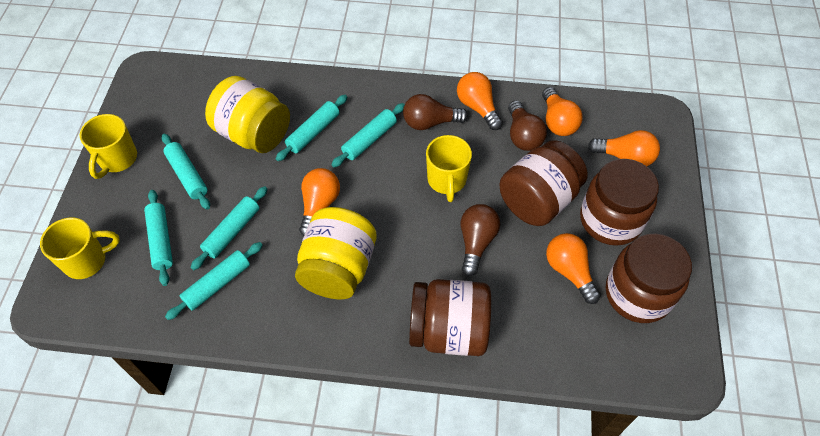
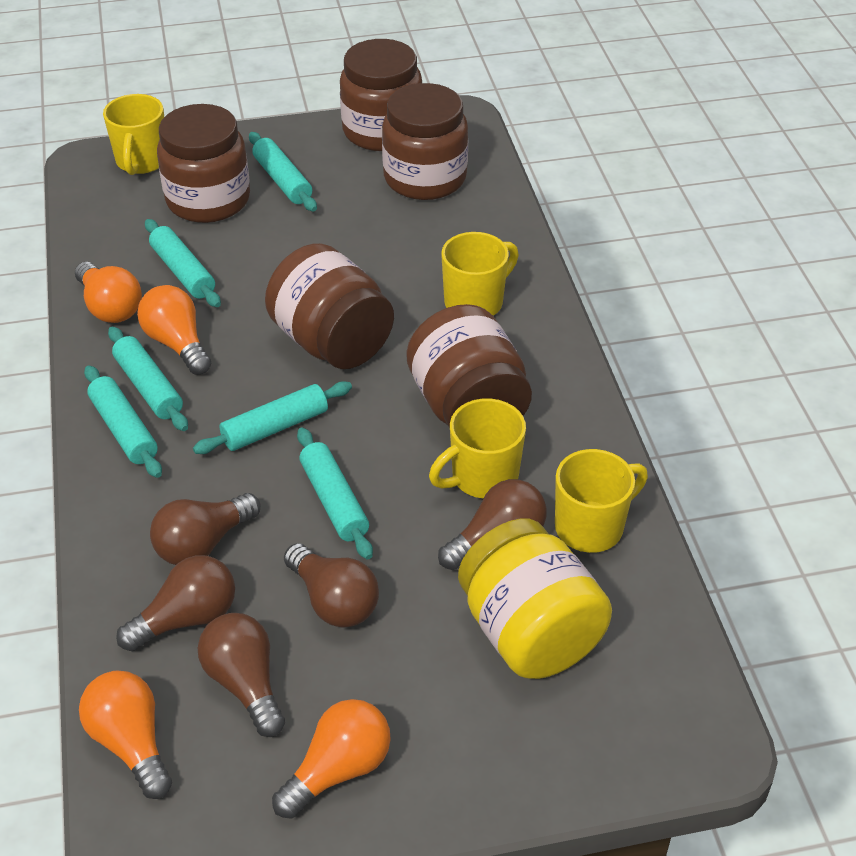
brown jar: 4 -> 5
brown light bulb: 3 -> 5
orange light bulb: 5 -> 4
yellow jar: 2 -> 1
yellow mug: 3 -> 4

